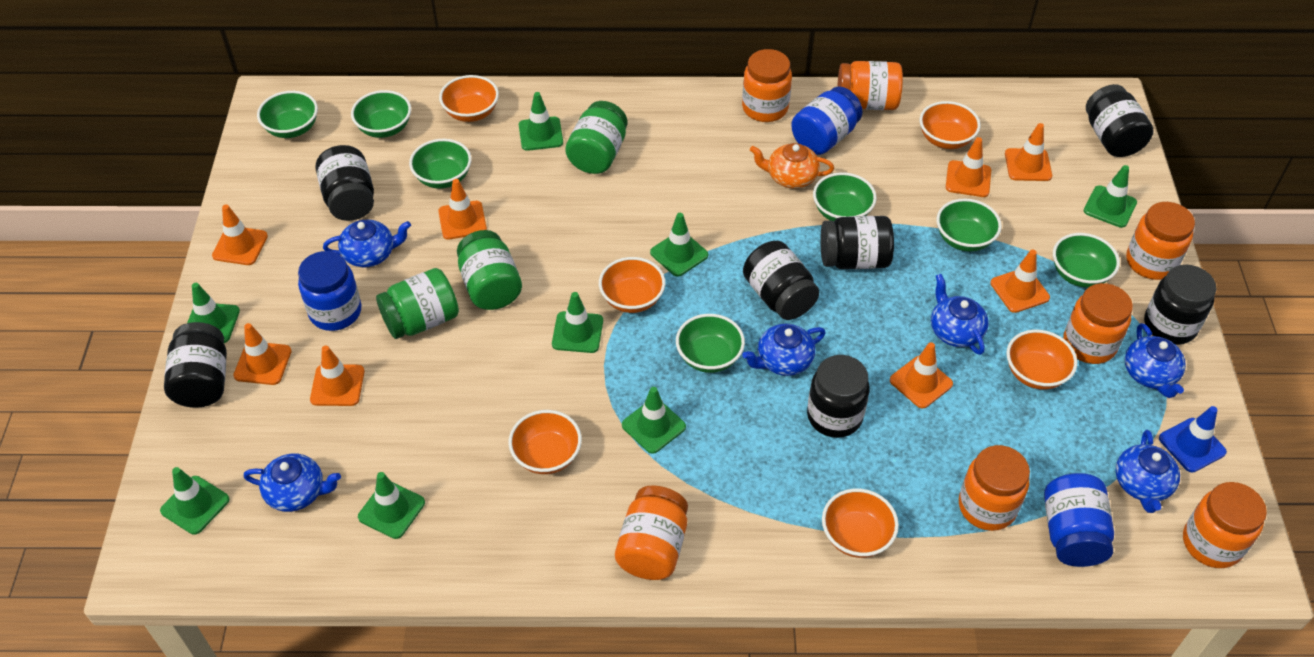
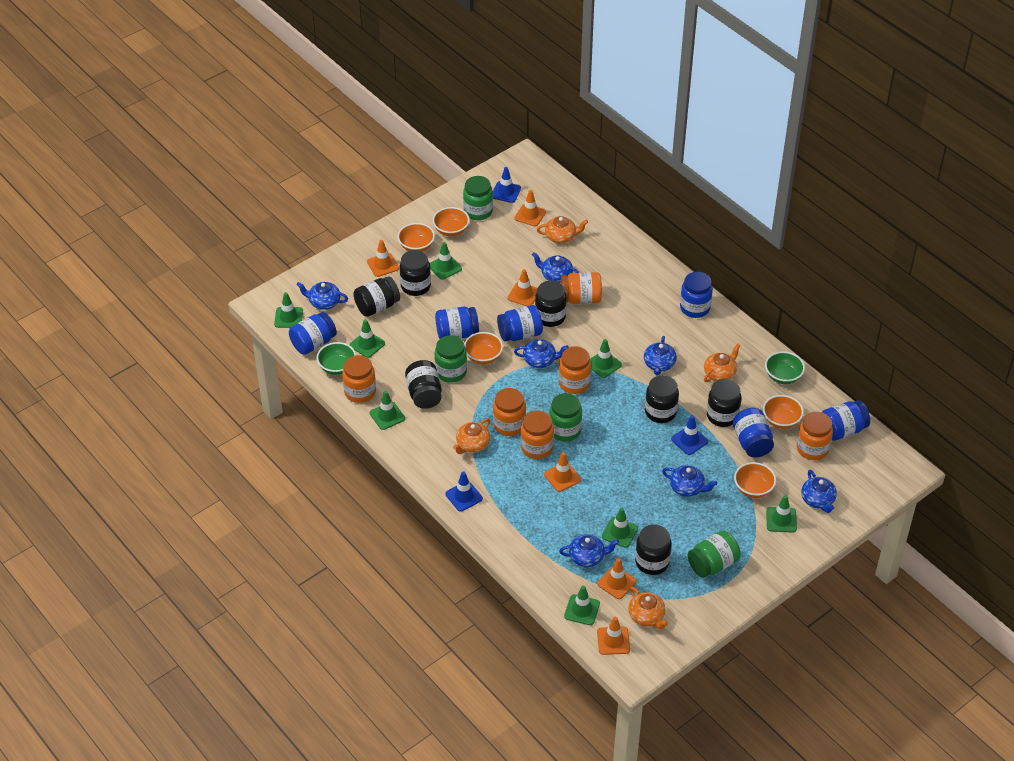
blue jar: 3 -> 6
blue teapot: 6 -> 7
blue traffic cone: 1 -> 3
green bowl: 7 -> 2
green jar: 3 -> 4
orange bowl: 6 -> 5
orange jar: 7 -> 6
orange teapot: 1 -> 4
orange traffic cone: 8 -> 6

